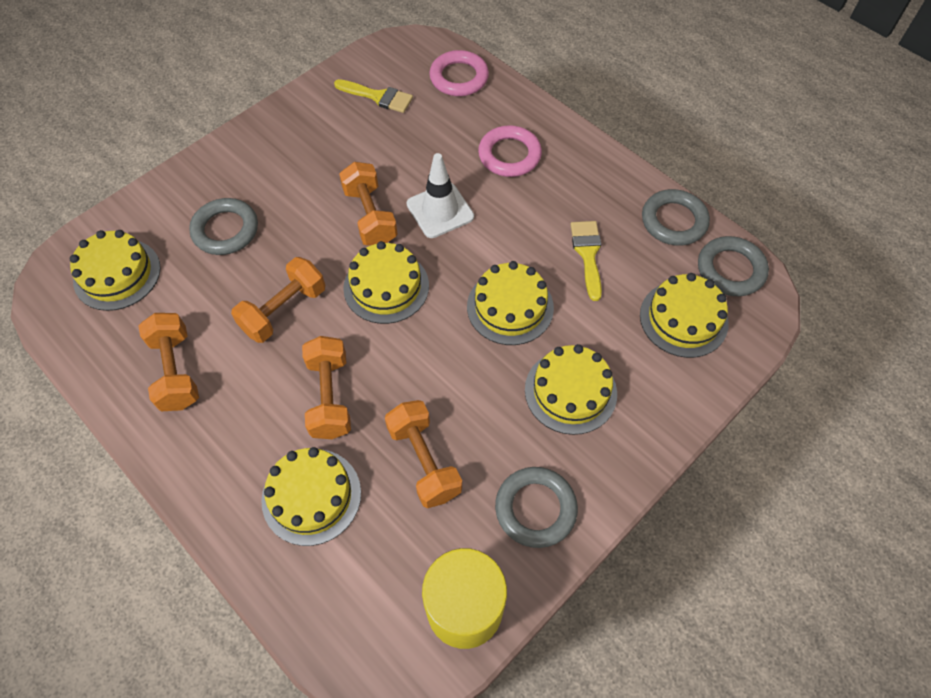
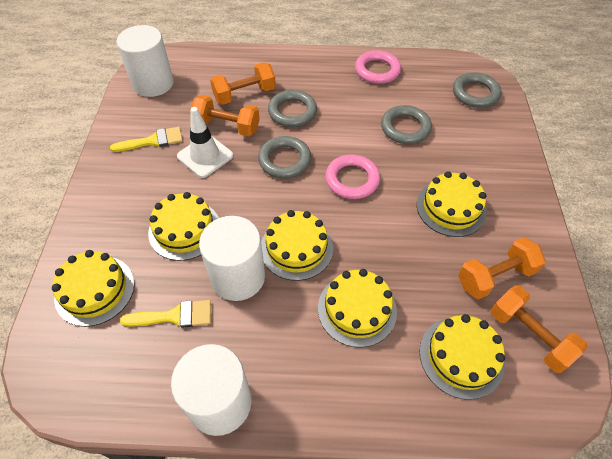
orange dumbbell: 5 -> 4
white cylinder: 0 -> 3
yellow cylinder: 1 -> 0

